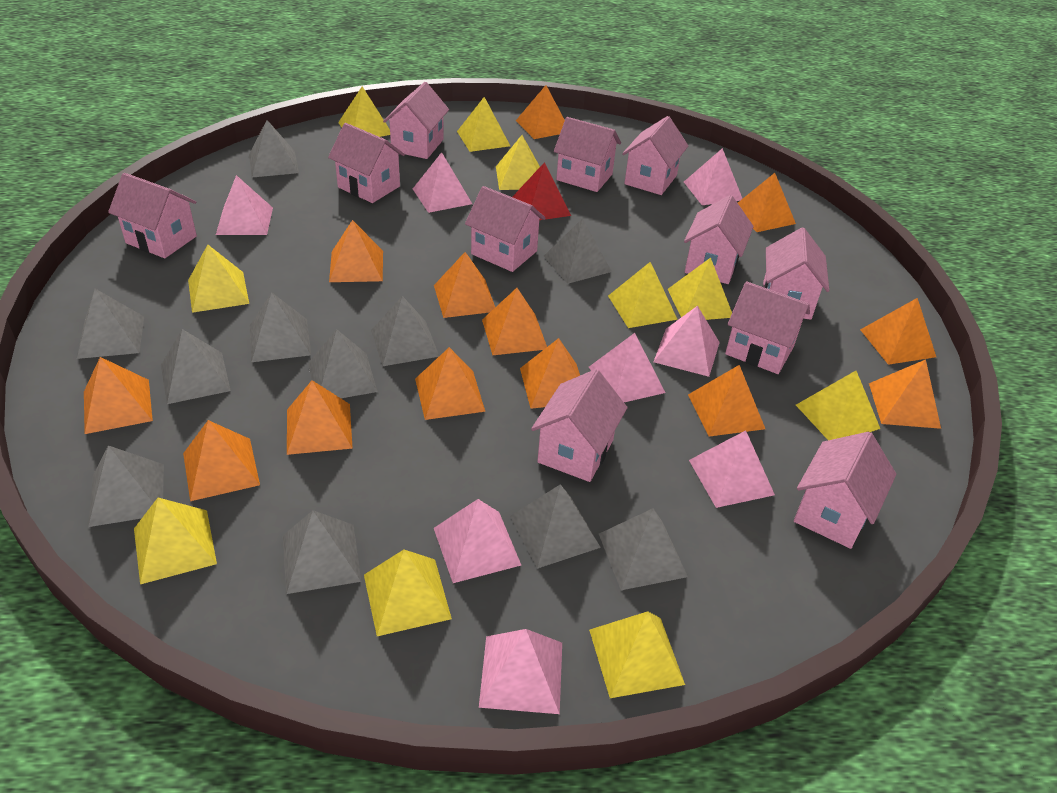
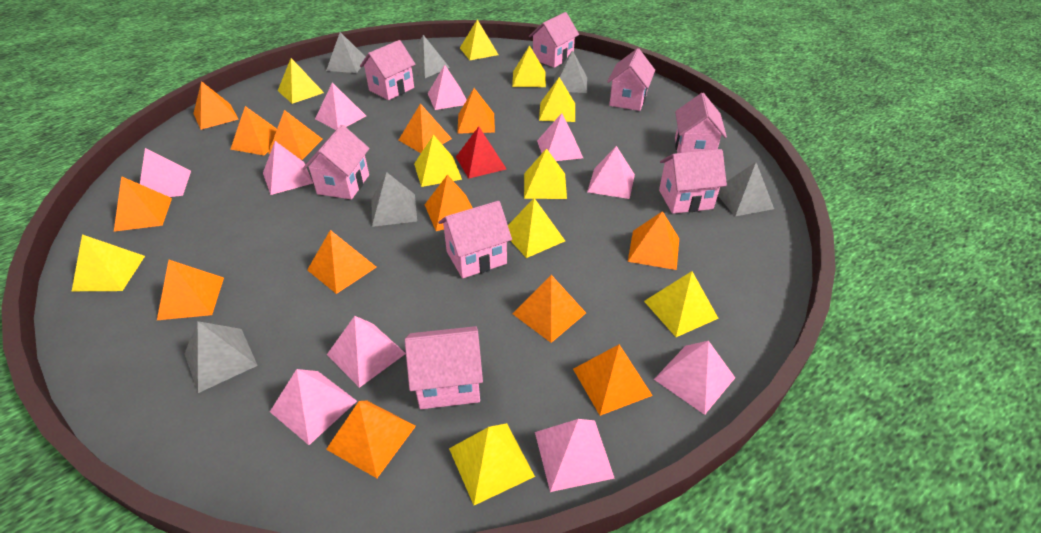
grey pyramid: 11 -> 6
pink house: 11 -> 8
pink pyramid: 8 -> 10

